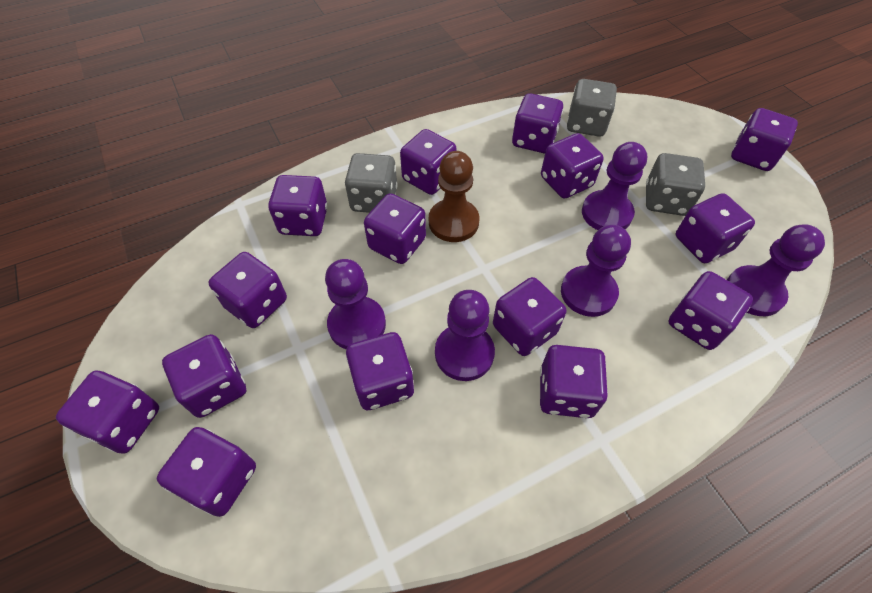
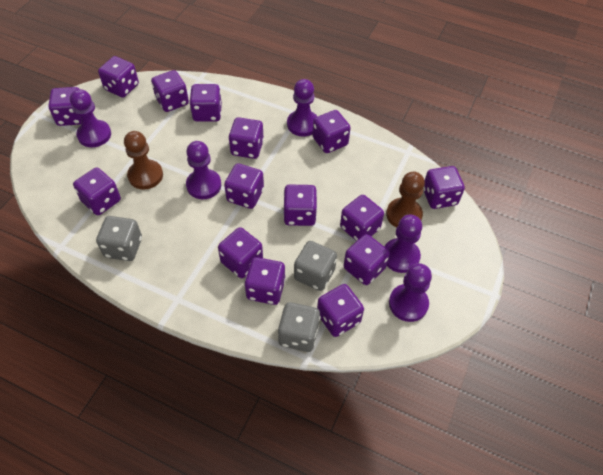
brown pawn: 1 -> 2

